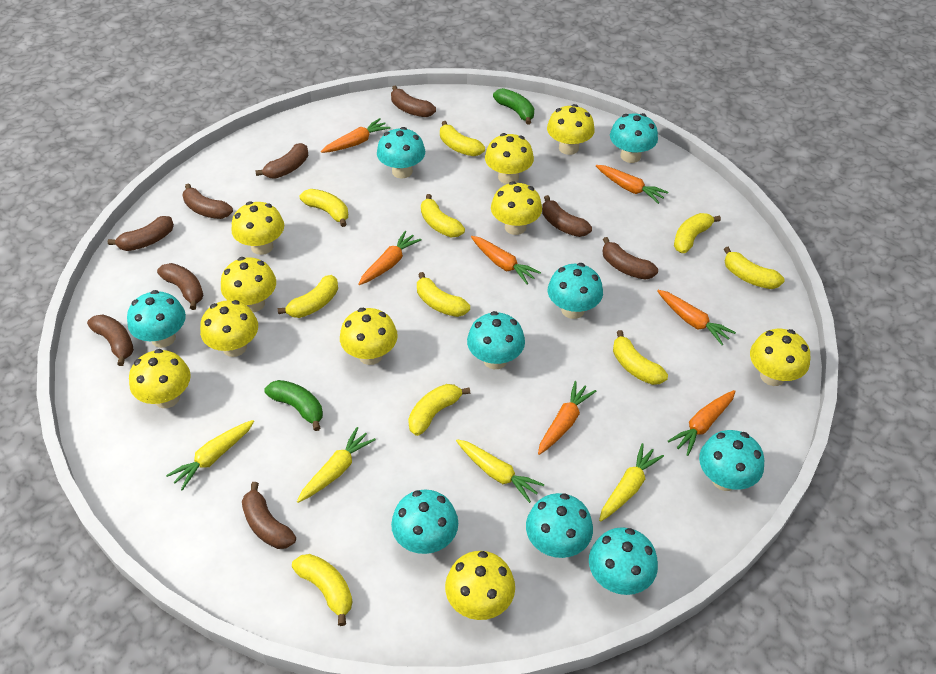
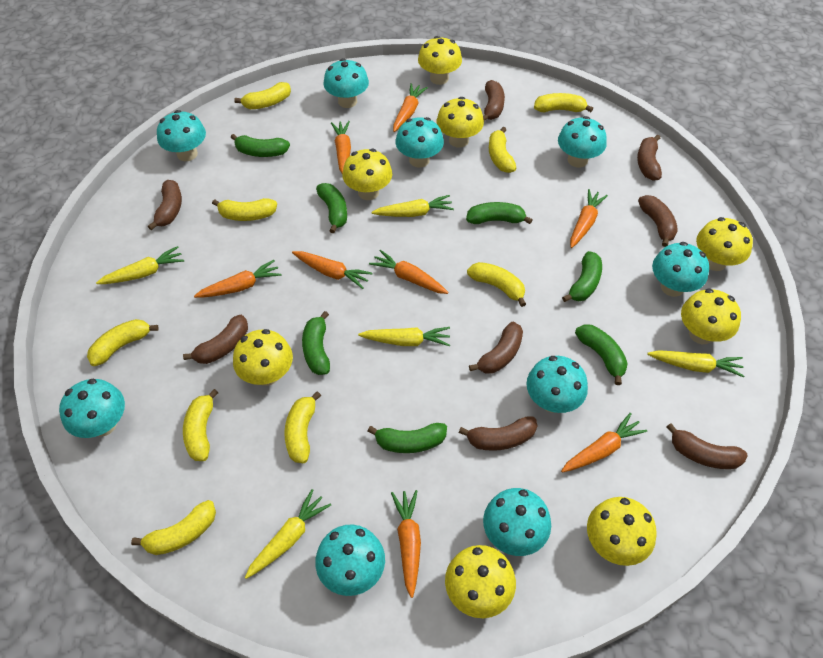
brown banana: 9 -> 8
green banana: 2 -> 7
orange carrot: 7 -> 8
yellow banana: 10 -> 9
yellow carrot: 4 -> 5
yellow mushroom: 10 -> 8

